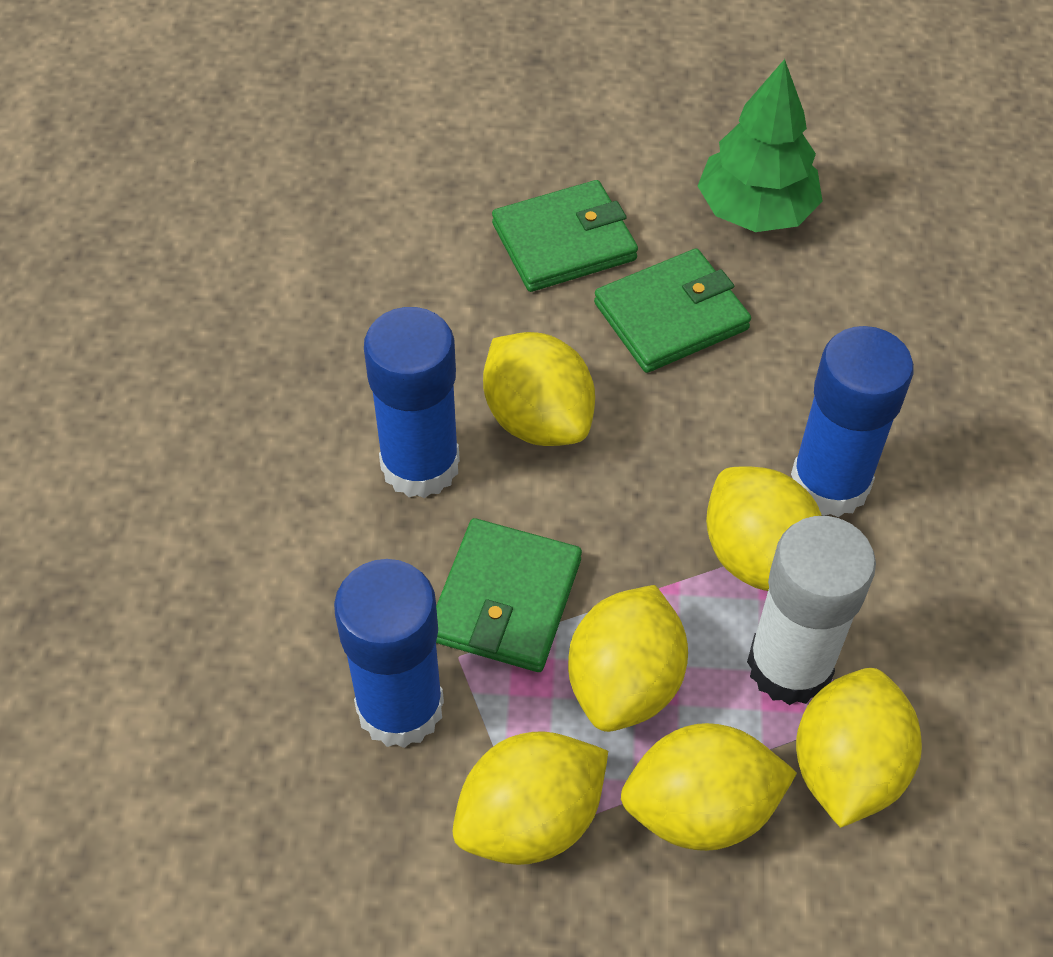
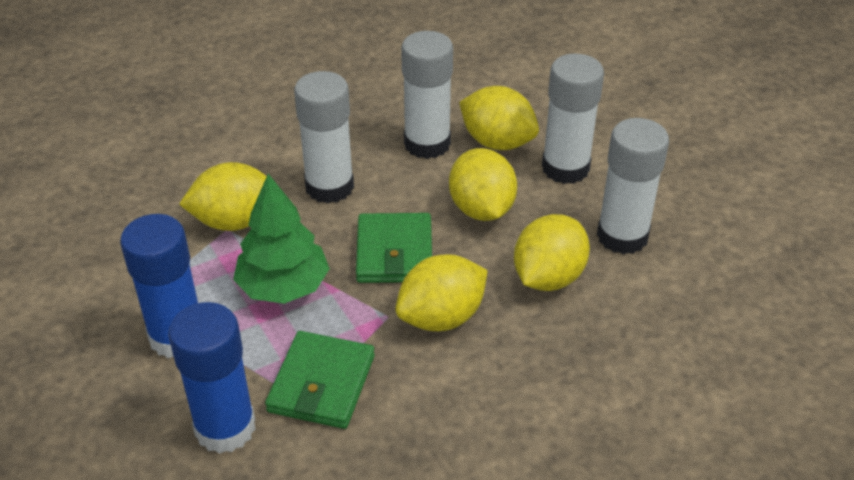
blue glue stick: 3 -> 2
green wallet: 3 -> 2
white glue stick: 1 -> 4
yellow lemon: 6 -> 5

